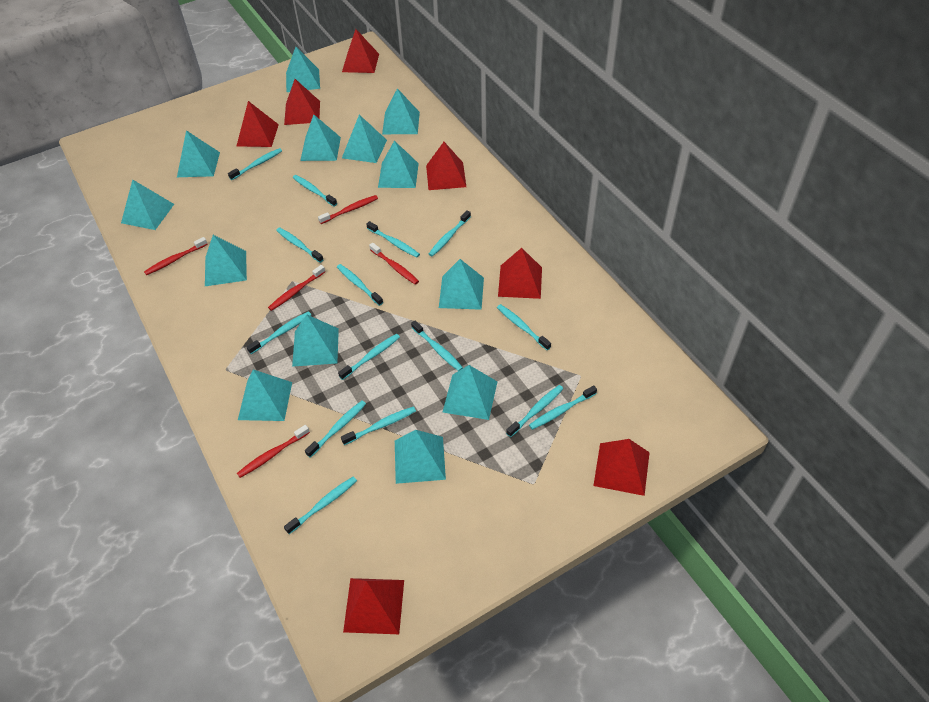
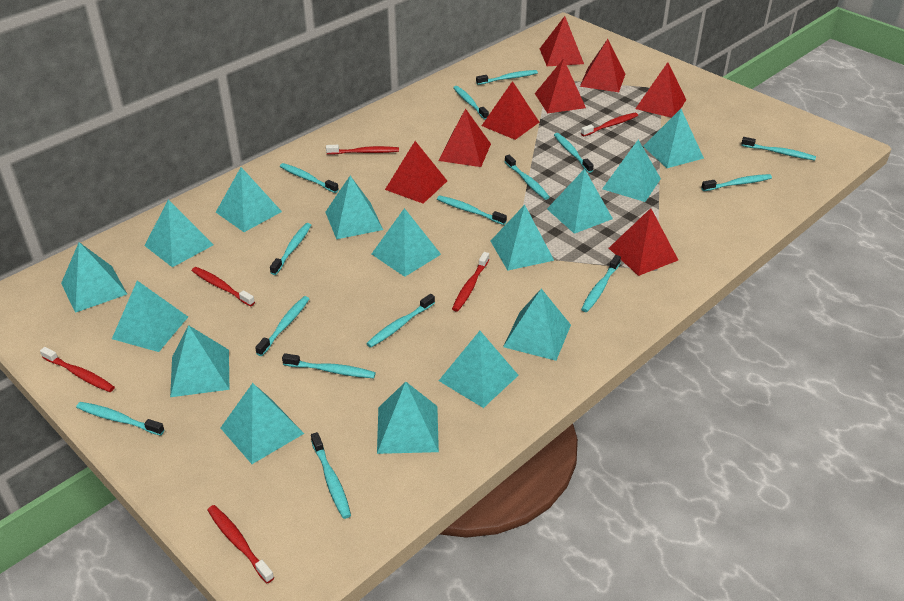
red pyramid: 7 -> 8
red toothbrush: 5 -> 6
turquoise pyramid: 13 -> 15

